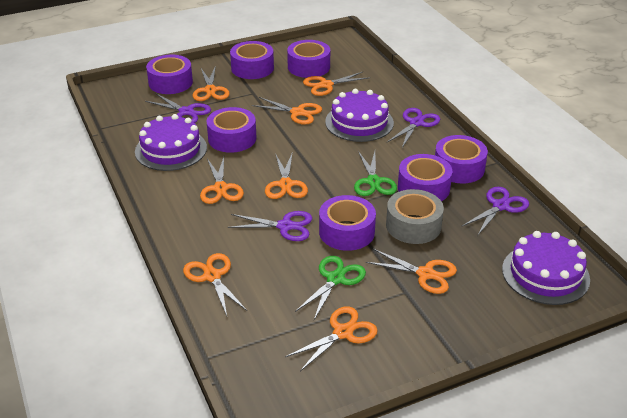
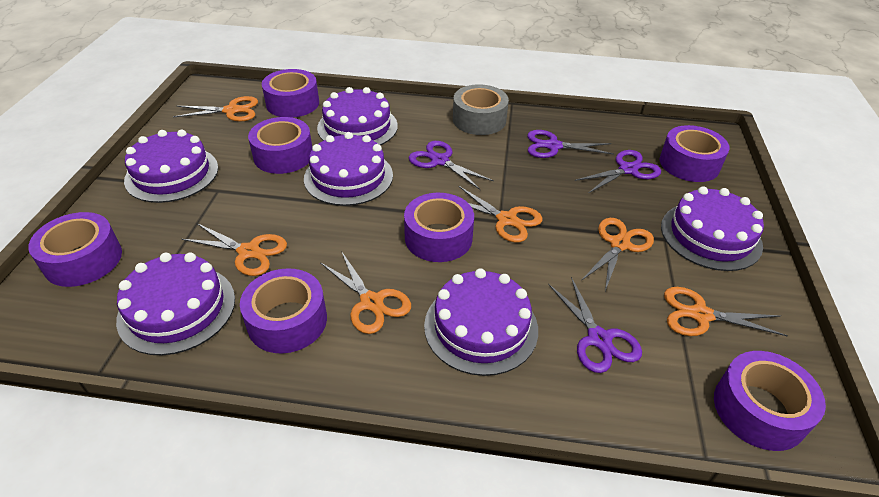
green scissors: 2 -> 0
orange scissors: 8 -> 6
purple cake: 3 -> 6

